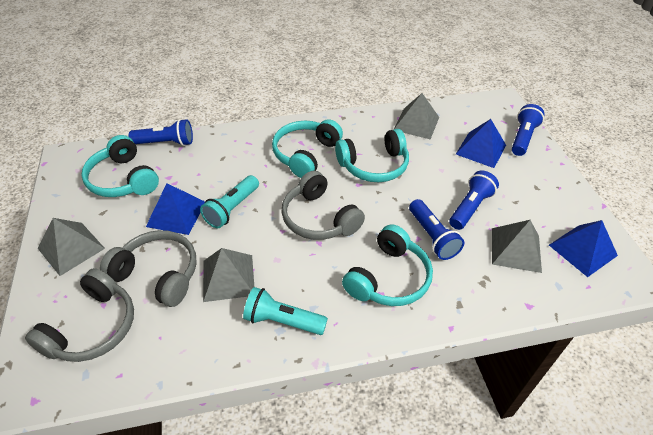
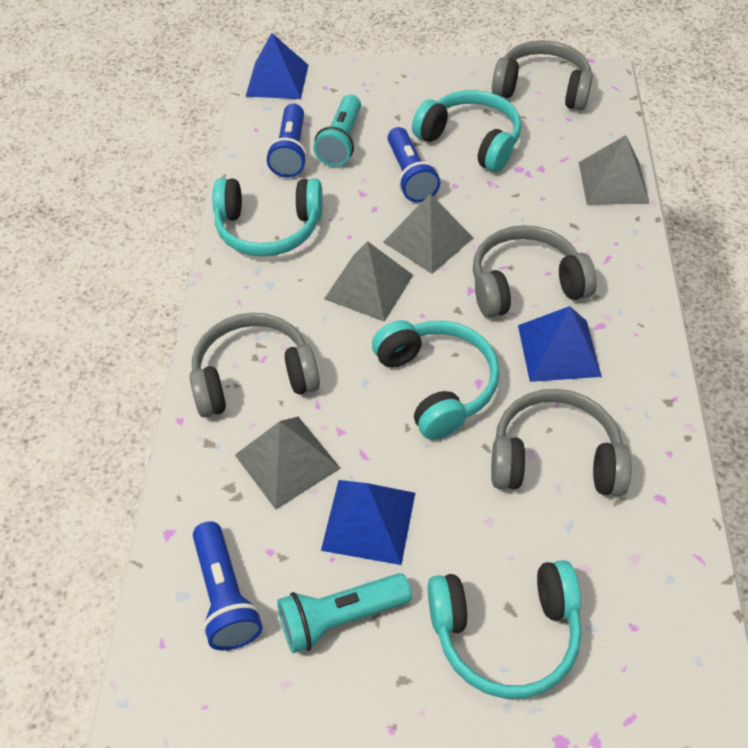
blue flashlight: 4 -> 3
grey headphones: 3 -> 4

